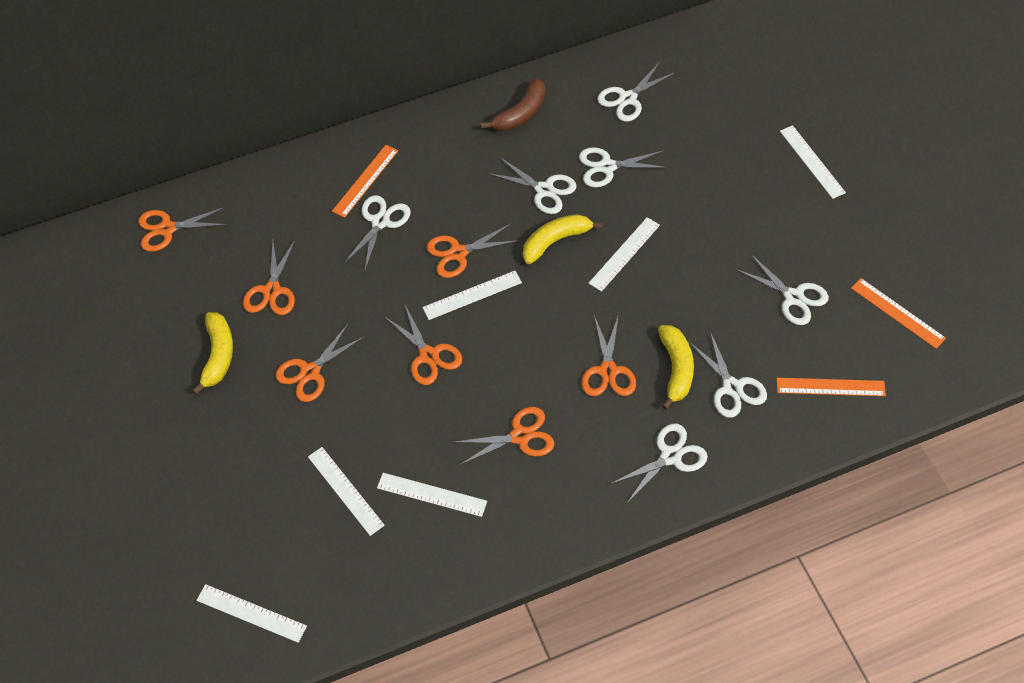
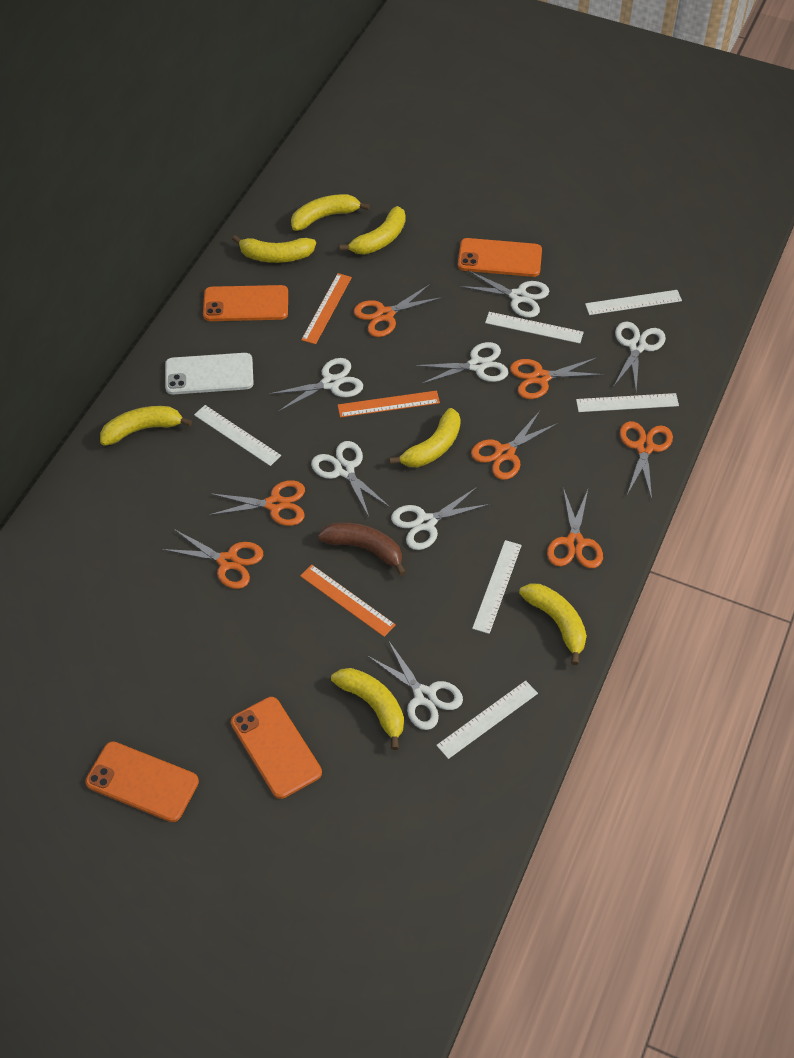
orange phone: 0 -> 4
white phone: 0 -> 1
yellow banana: 3 -> 7

